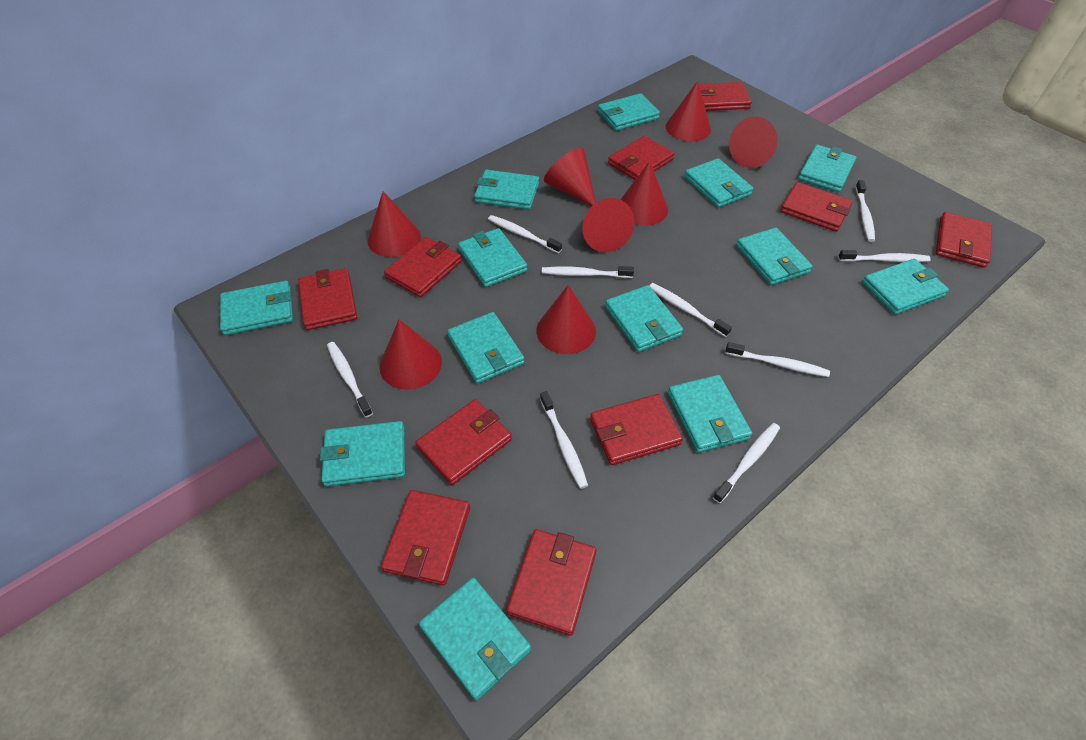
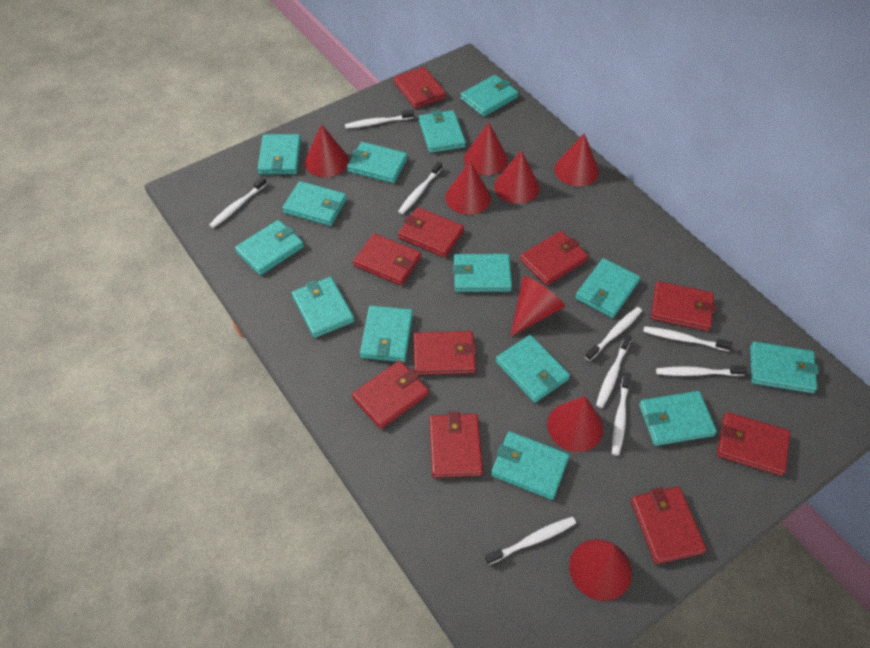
turquoise wallet: 13 -> 14

